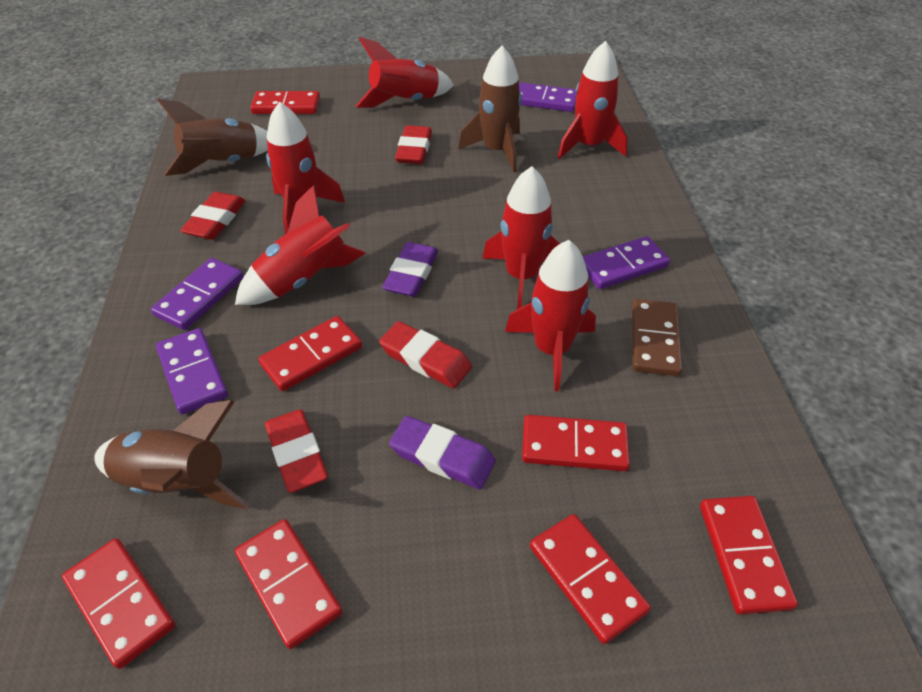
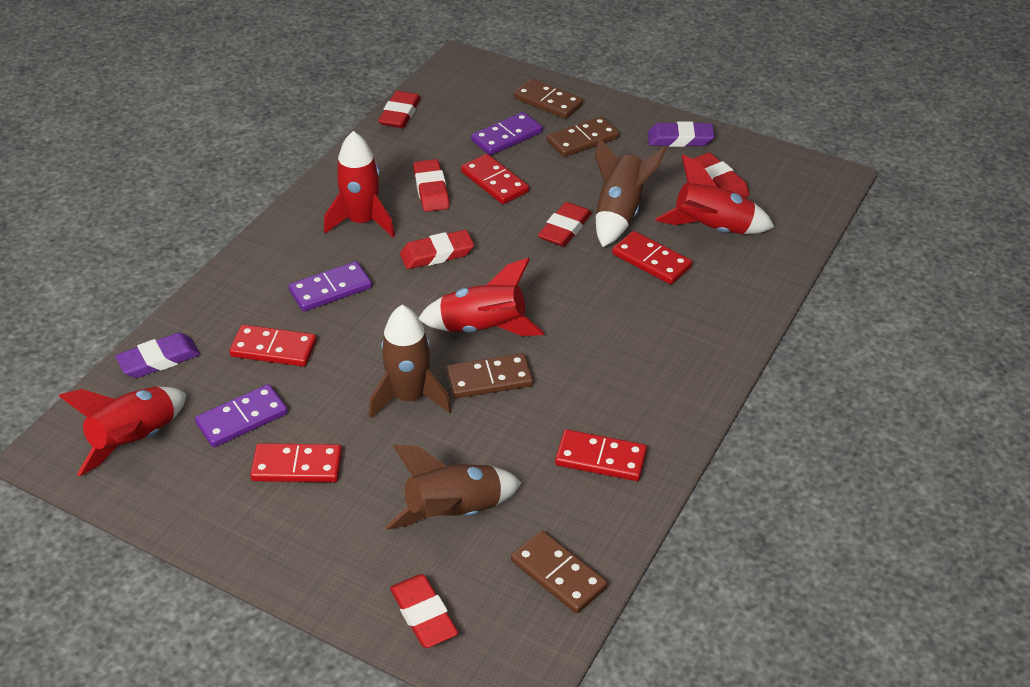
brown domino: 1 -> 4
purple domino: 4 -> 3
red domino: 7 -> 5
red eraser: 4 -> 6
red rocket: 6 -> 4

